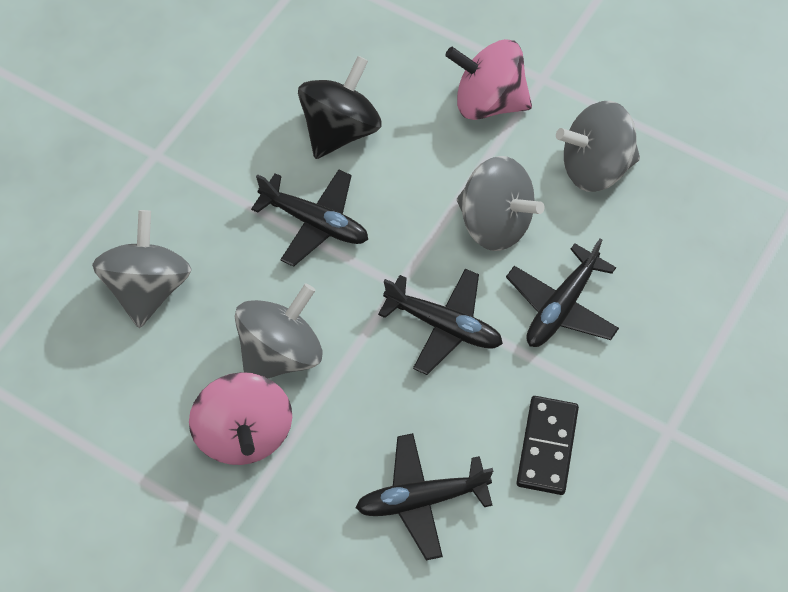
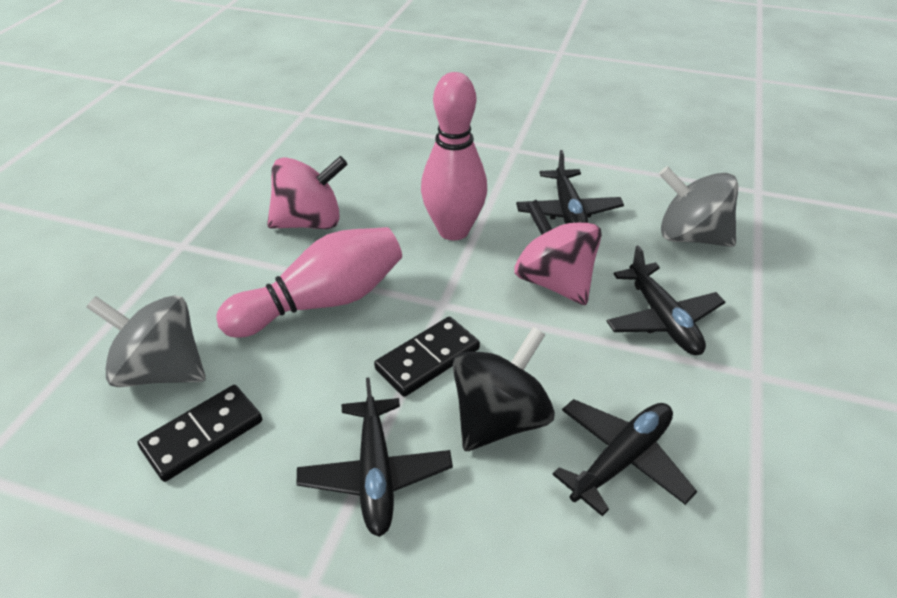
black domino: 1 -> 2
grey spinning top: 4 -> 2
pink bowling pin: 0 -> 2

